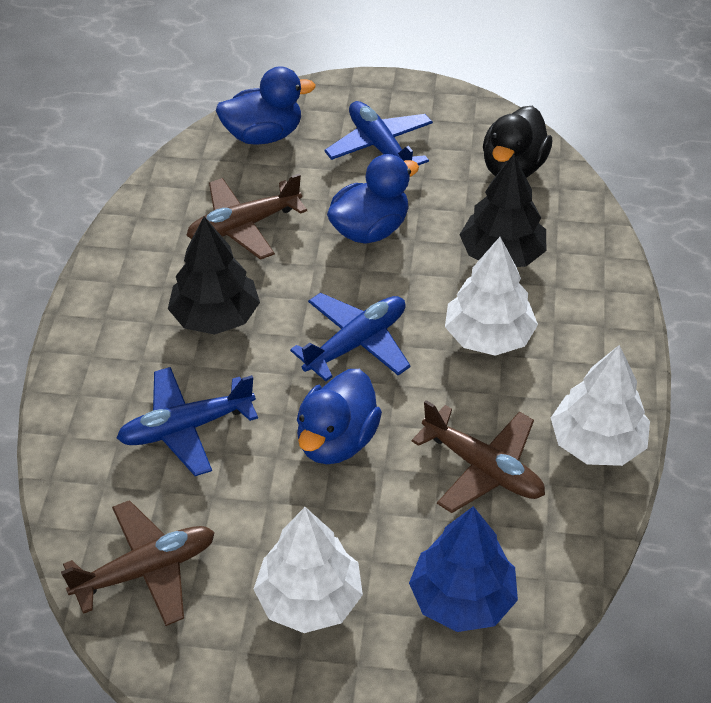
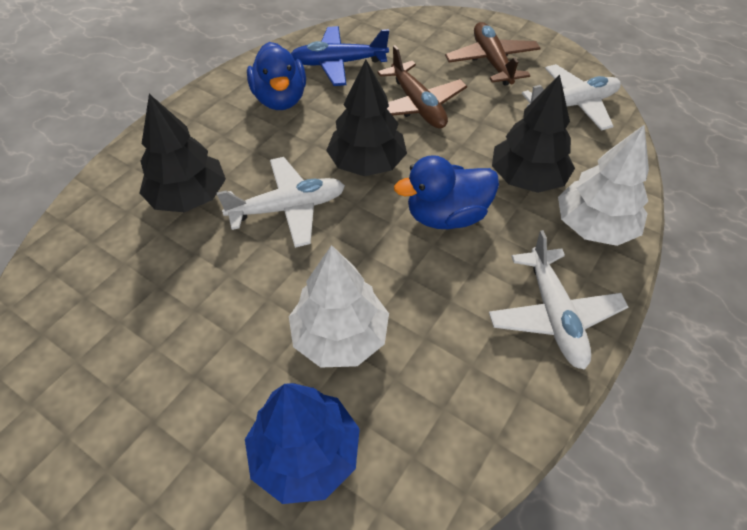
black duck: 1 -> 0
black tree: 2 -> 3
blue duck: 3 -> 2
blue plane: 3 -> 1
brown plane: 3 -> 2
white plane: 0 -> 3
white tree: 3 -> 2

